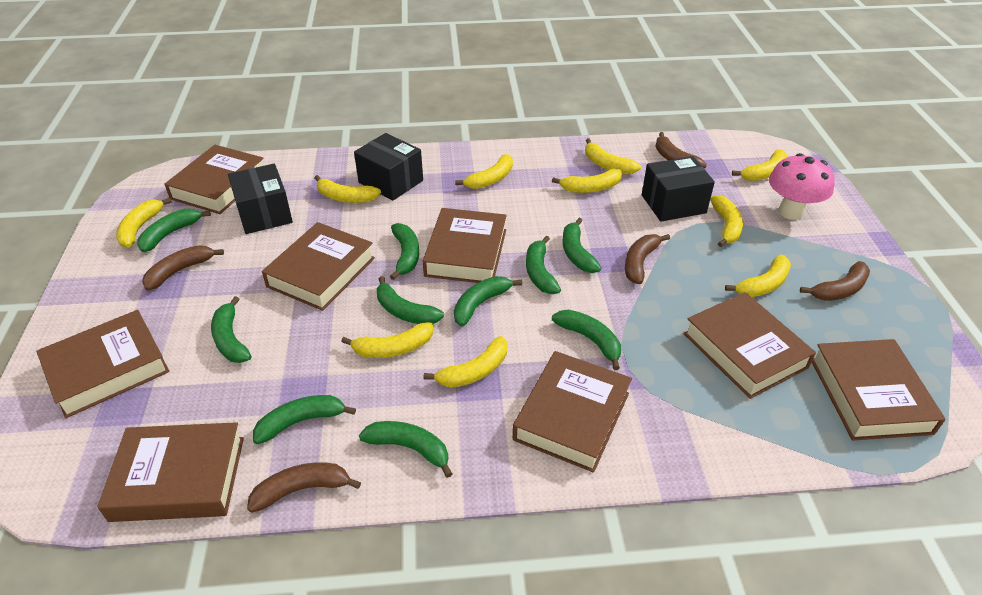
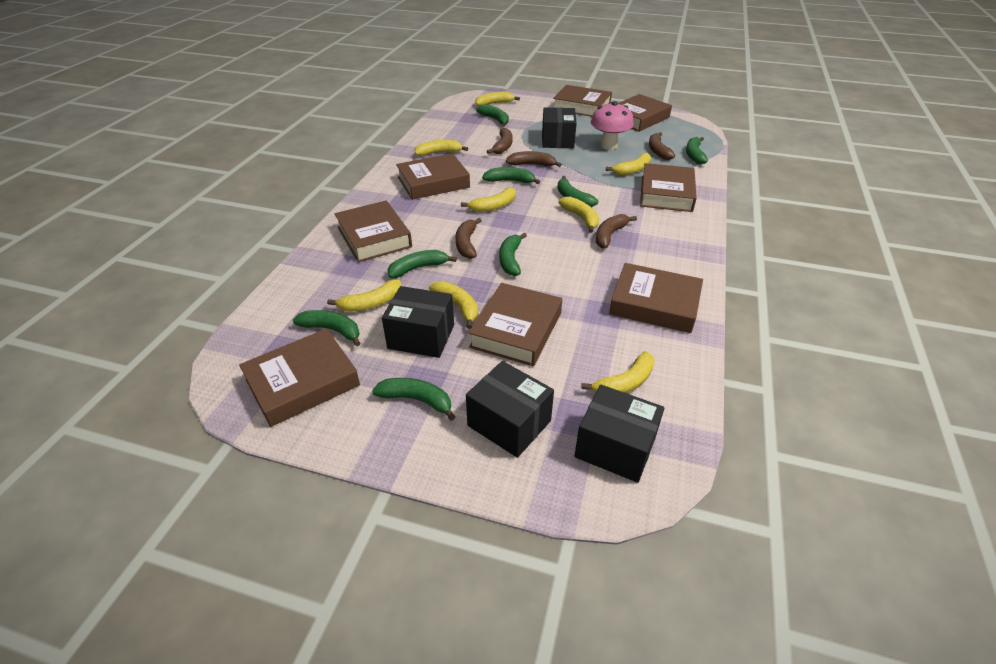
black box: 3 -> 4
green banana: 10 -> 8
yellow banana: 10 -> 8

